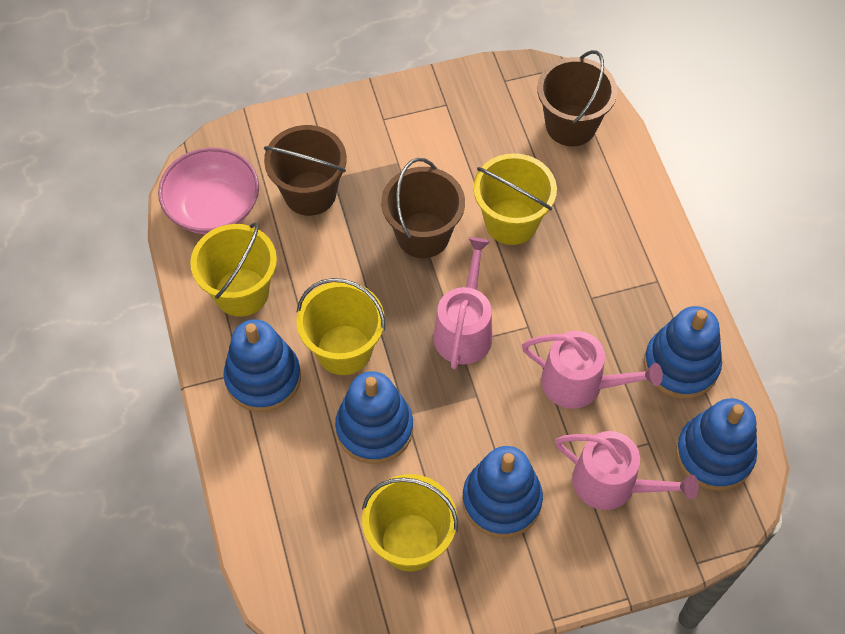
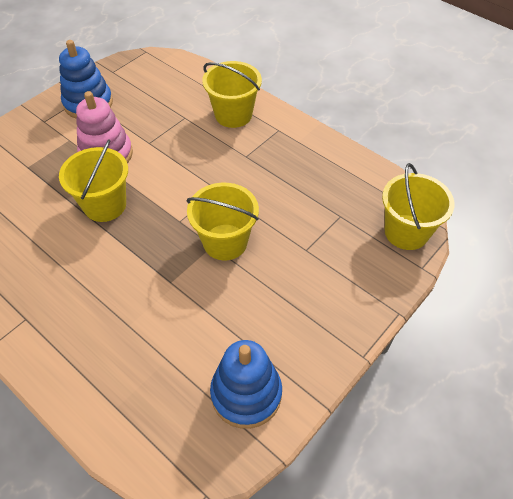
blue stacking toy: 5 -> 2
brown bucket: 3 -> 0
pink bowl: 1 -> 0
pink stacking toy: 0 -> 1
pink watering can: 3 -> 0

